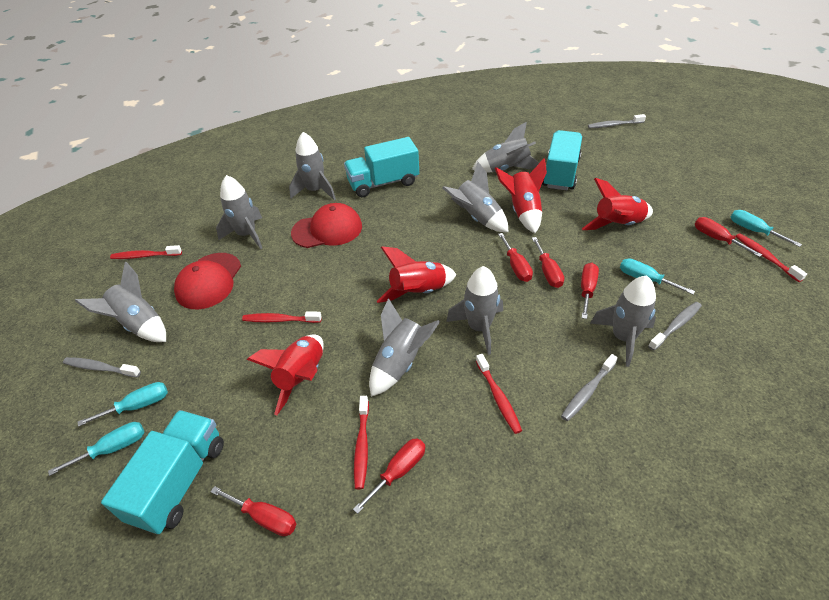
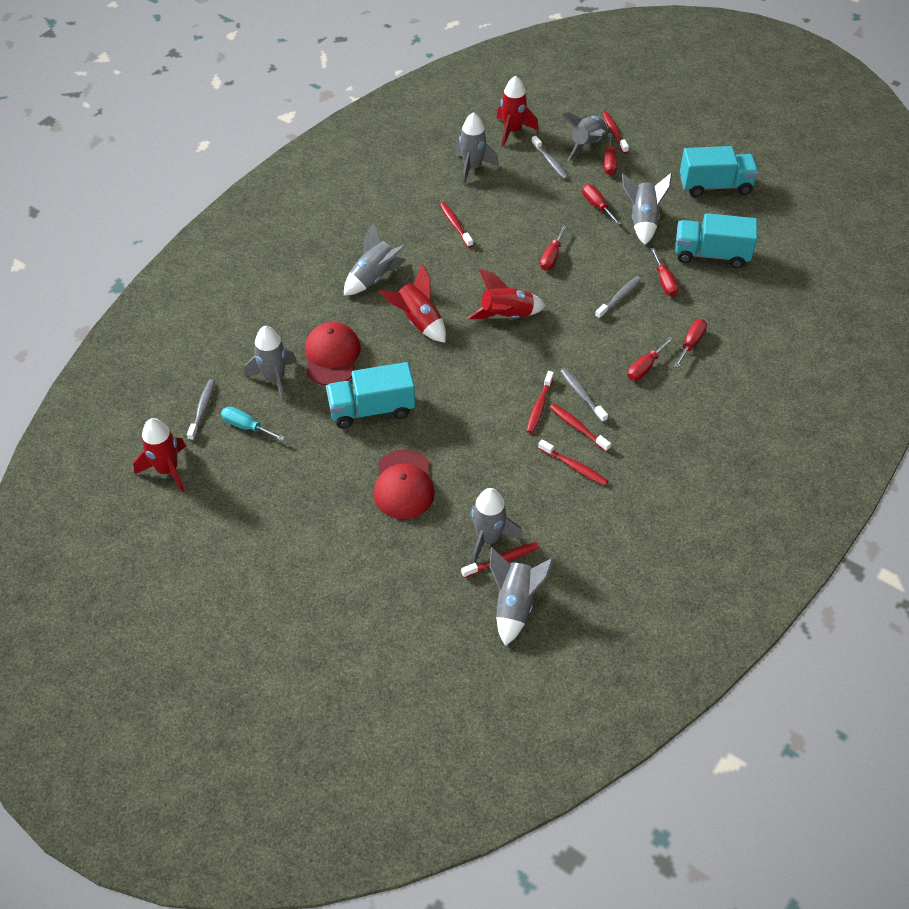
grey rocket: 8 -> 7
red toothbrush: 5 -> 6
turquoise screwdriver: 4 -> 1

